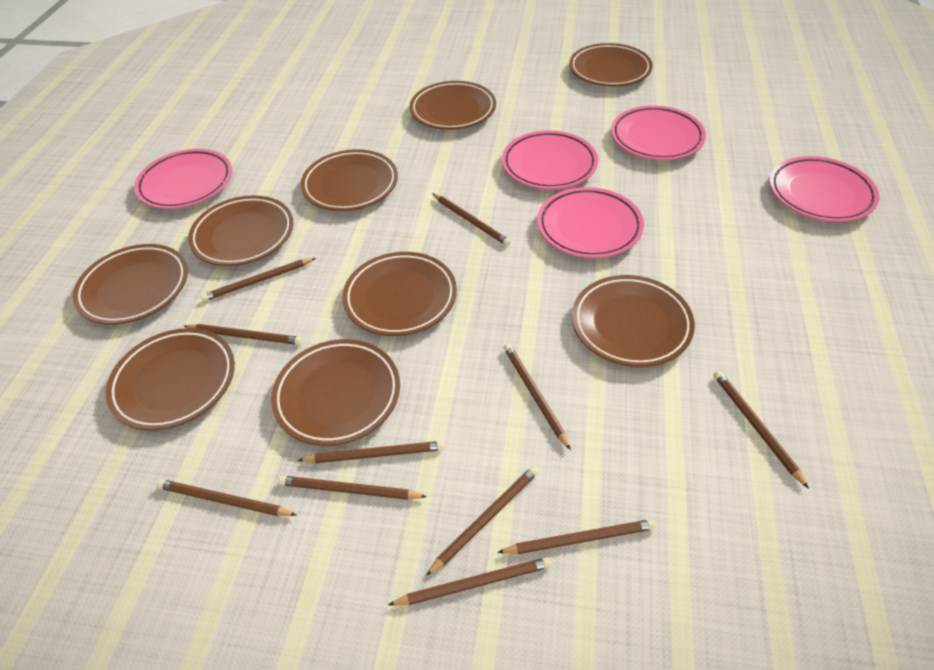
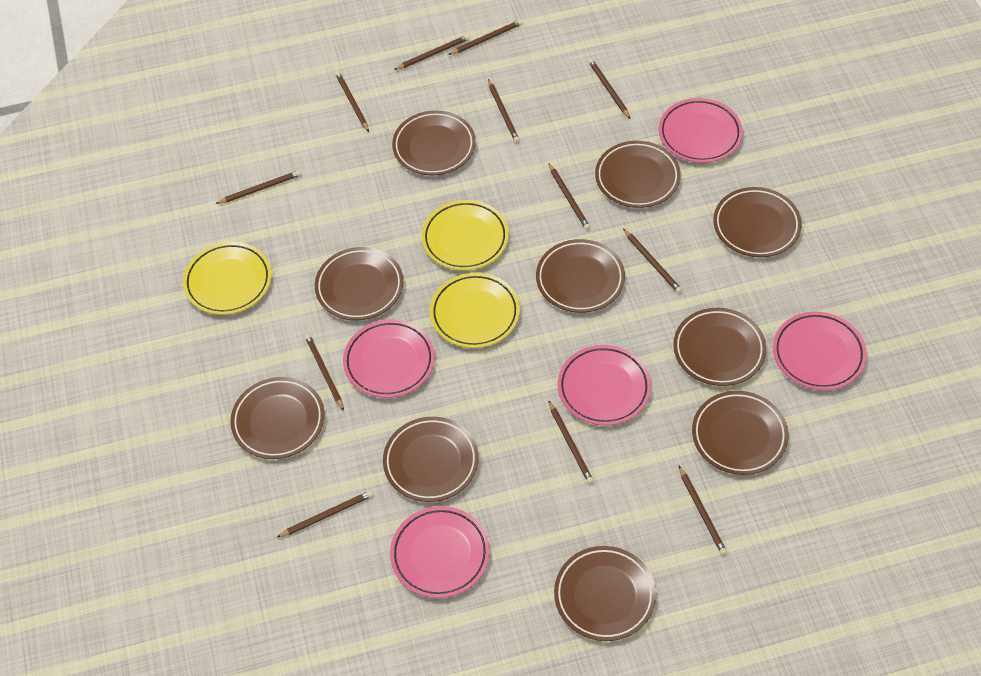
brown pencil: 11 -> 12
brown plate: 9 -> 10
yellow plate: 0 -> 3

